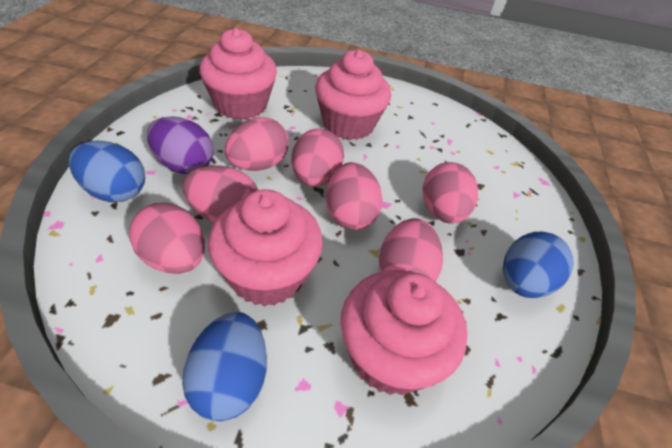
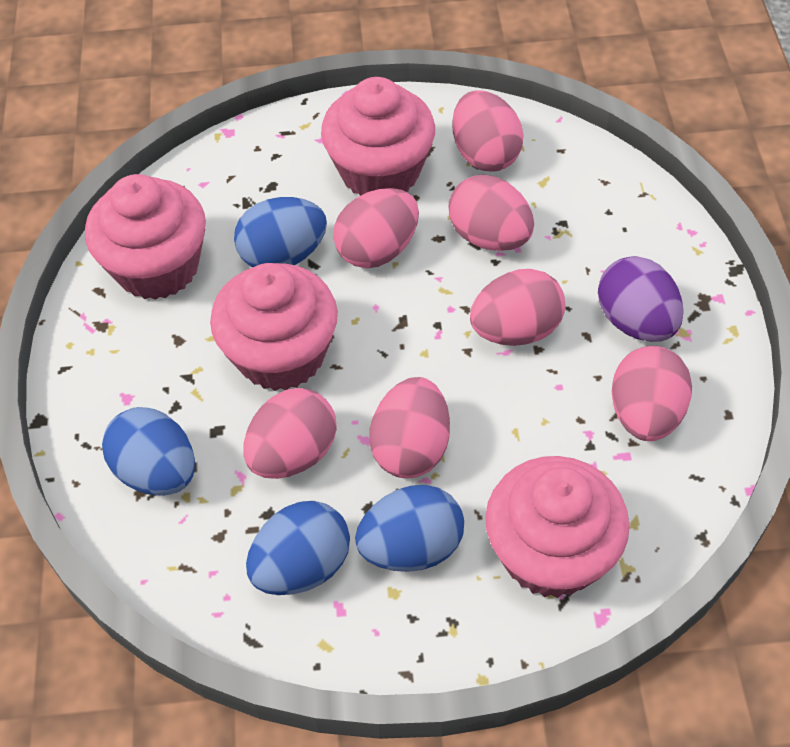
blue egg: 3 -> 4

